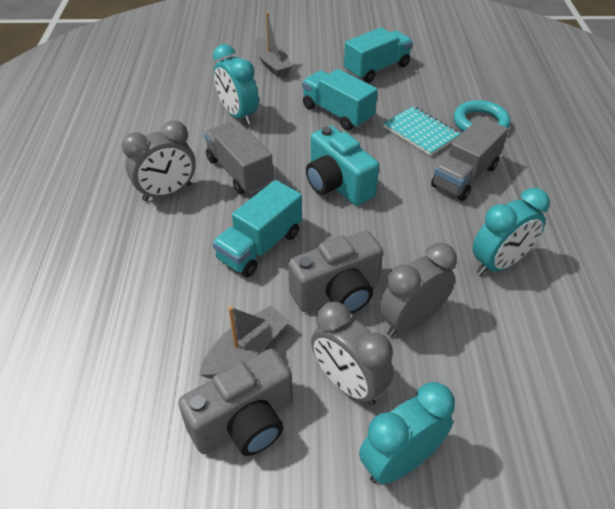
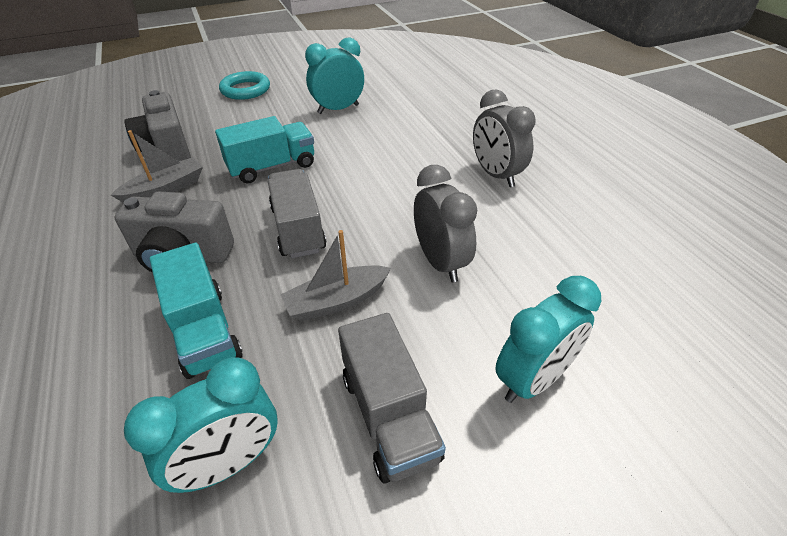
grey clock: 3 -> 2
turquoise camera: 1 -> 0
turquoise notebook: 1 -> 0
turquoise truck: 3 -> 2

